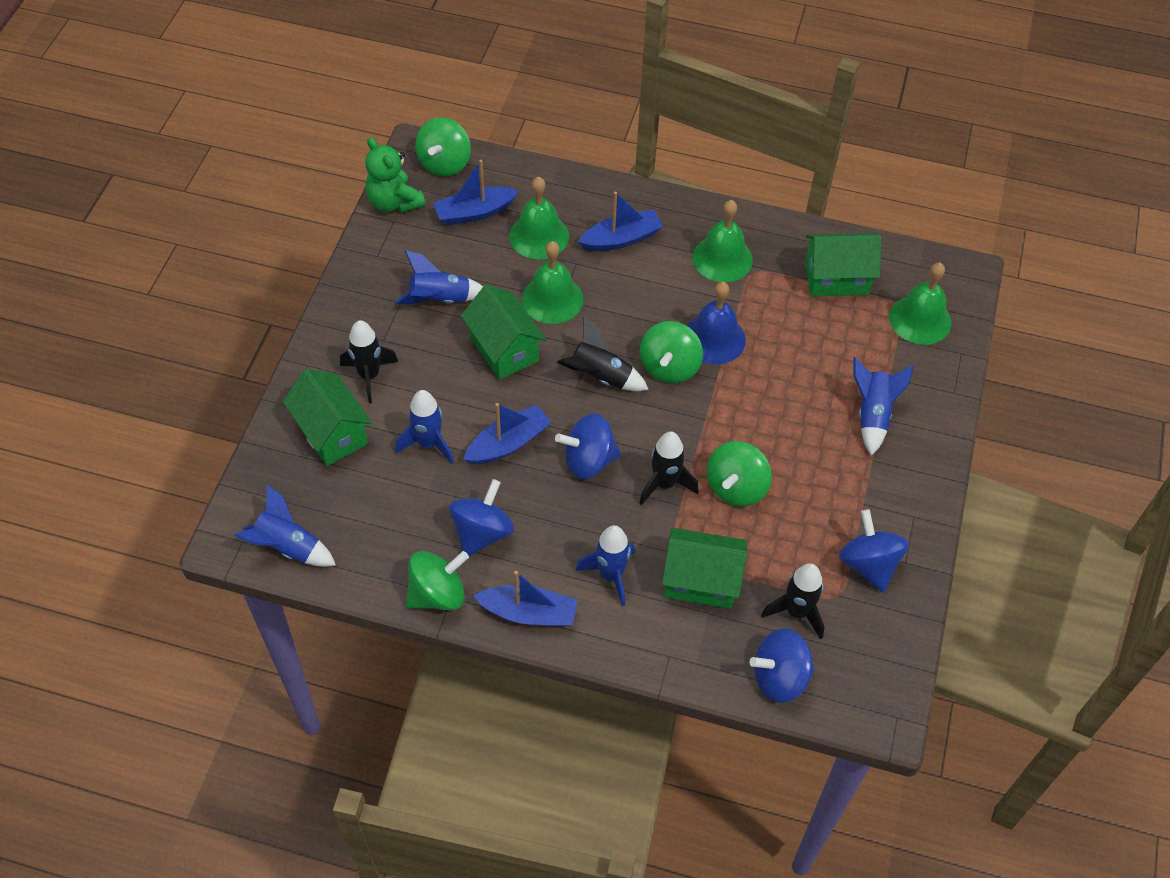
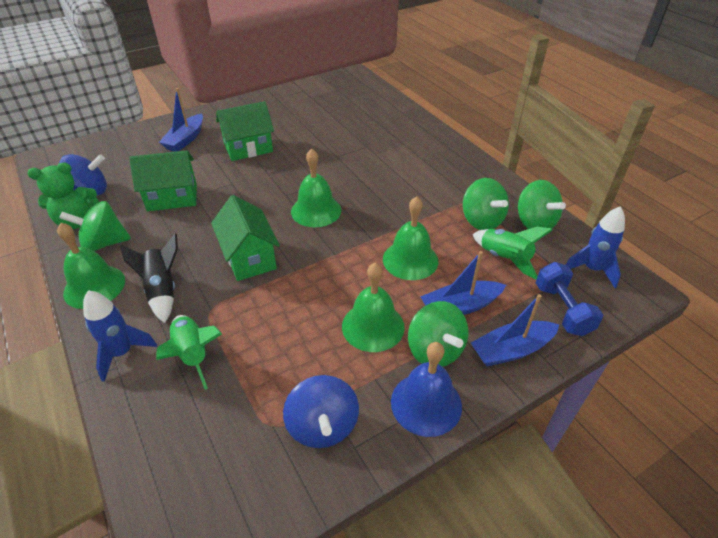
black rocket: 4 -> 1
blue boat: 4 -> 3
blue dumbbell: 0 -> 1
blue rocket: 5 -> 2
blue spinning top: 4 -> 2
green house: 4 -> 3
green rocket: 0 -> 2

